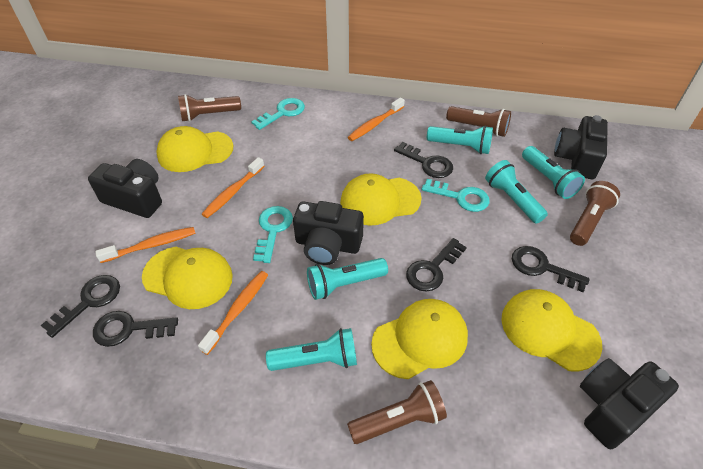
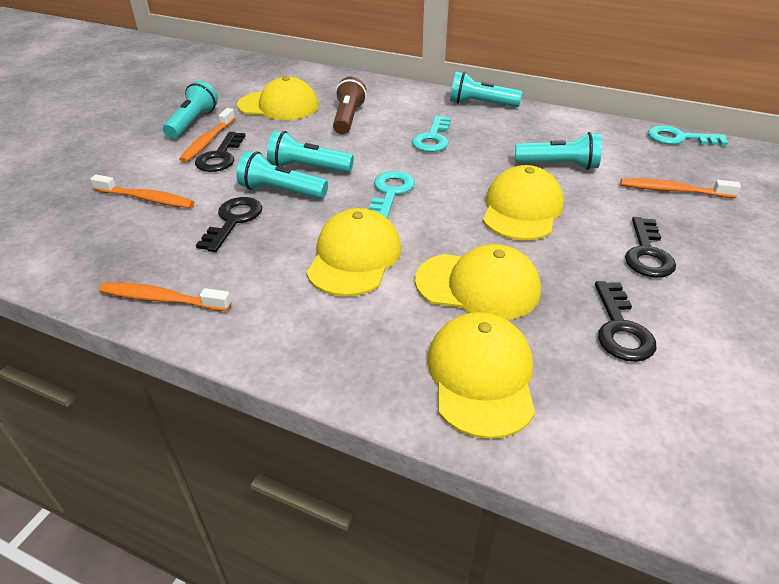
black camera: 4 -> 0
black key: 5 -> 4
brown flashlight: 4 -> 1

